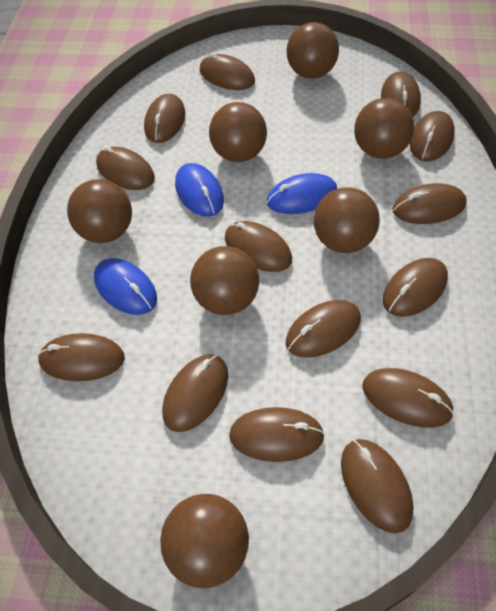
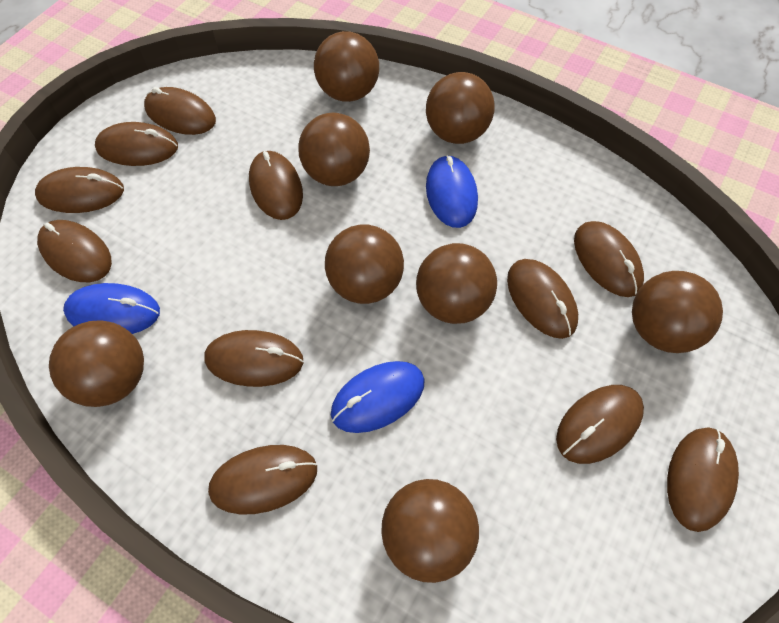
brown ball: 7 -> 8
brown mouse: 14 -> 11

